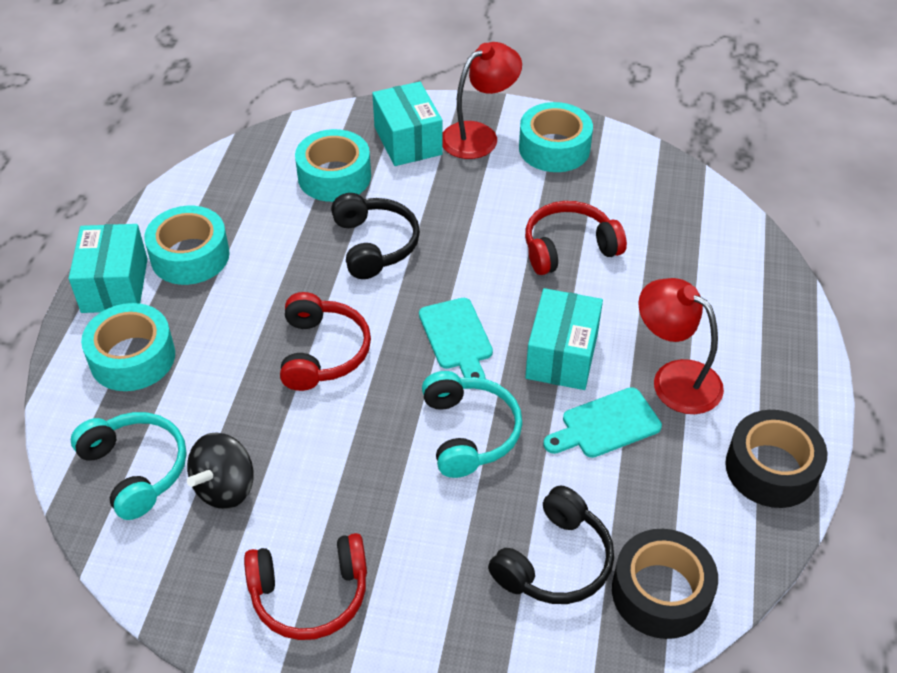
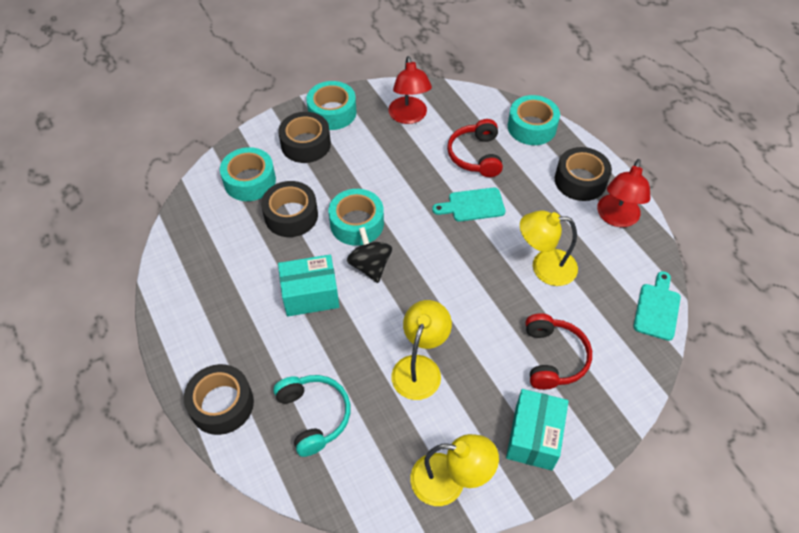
black headphones: 2 -> 0
black tape: 2 -> 4
red headphones: 3 -> 2
turquoise box: 3 -> 2
turquoise headphones: 2 -> 1
yellow lamp: 0 -> 3

